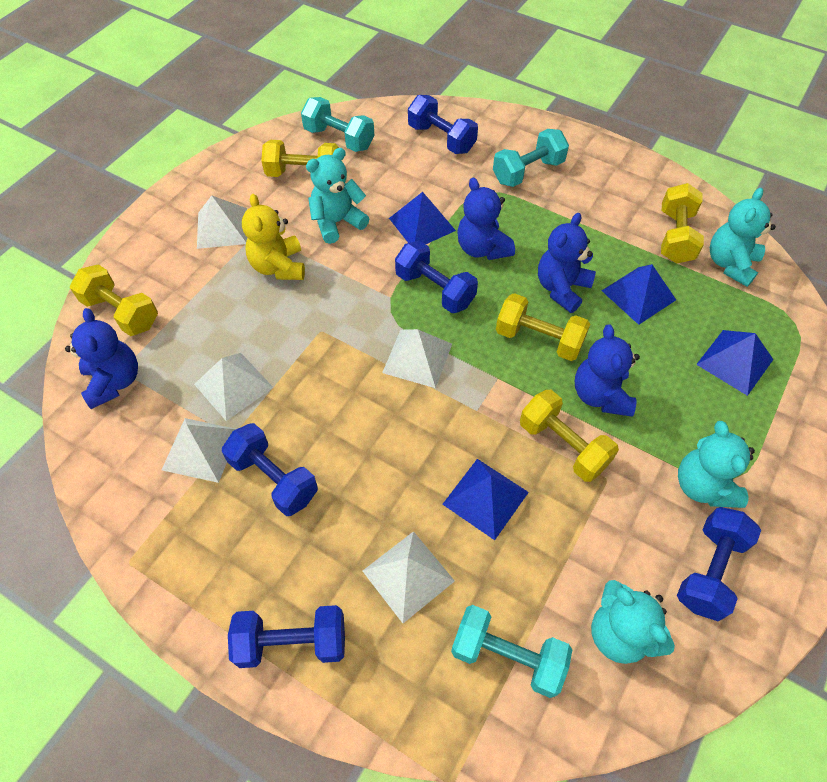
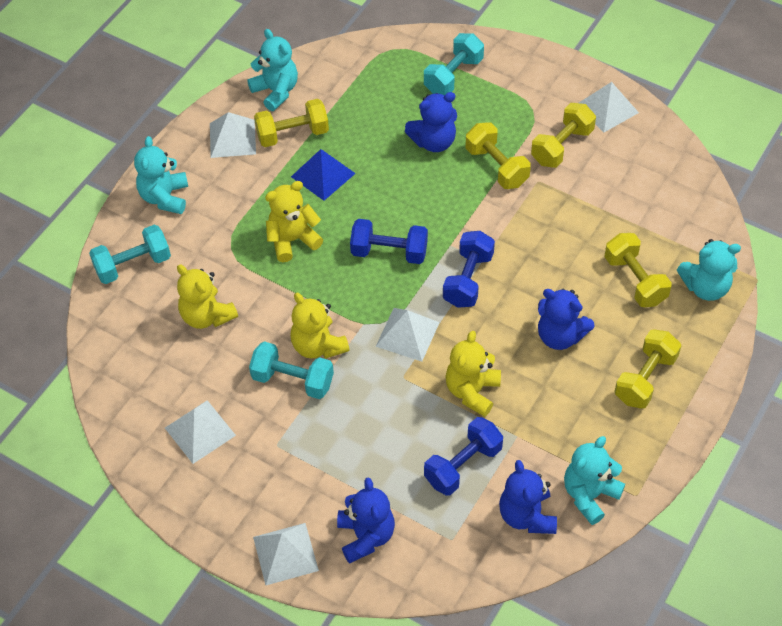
blue dumbbell: 5 -> 3
blue pyramid: 4 -> 1
yellow teddy bear: 1 -> 4

